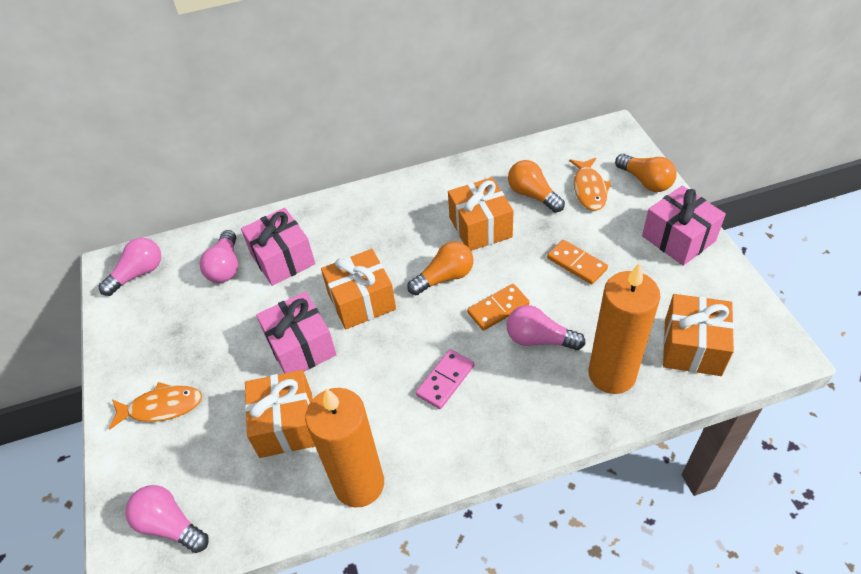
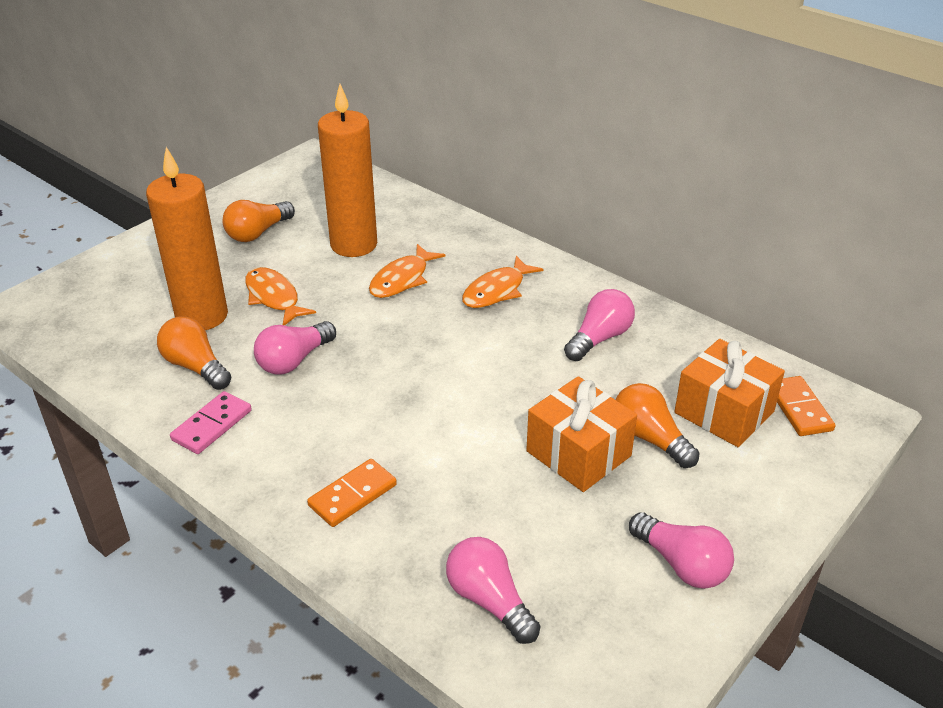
orange fish: 2 -> 3
orange gift: 4 -> 2
pink gift: 3 -> 0

